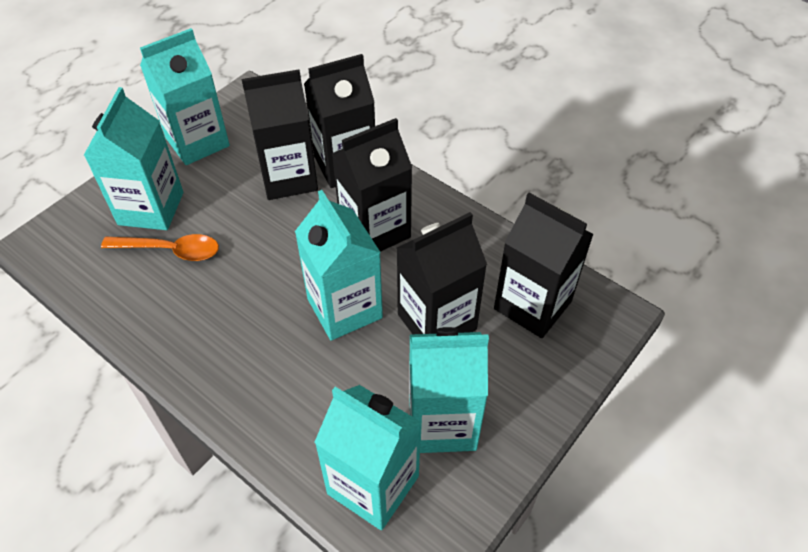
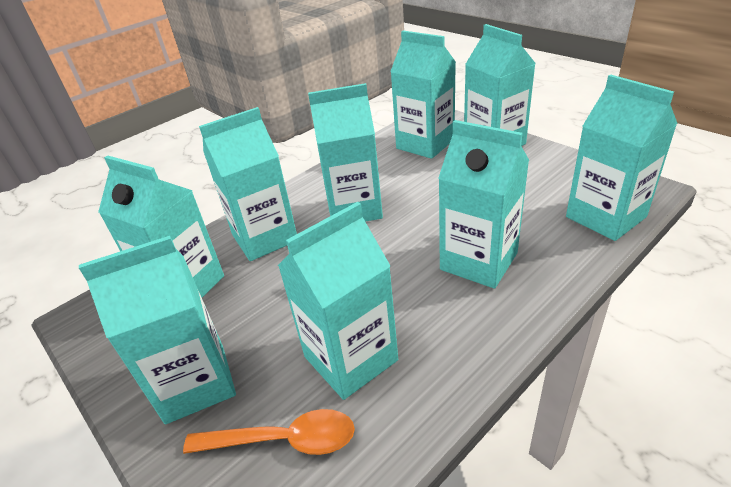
black carton: 5 -> 0
turquoise carton: 5 -> 9

